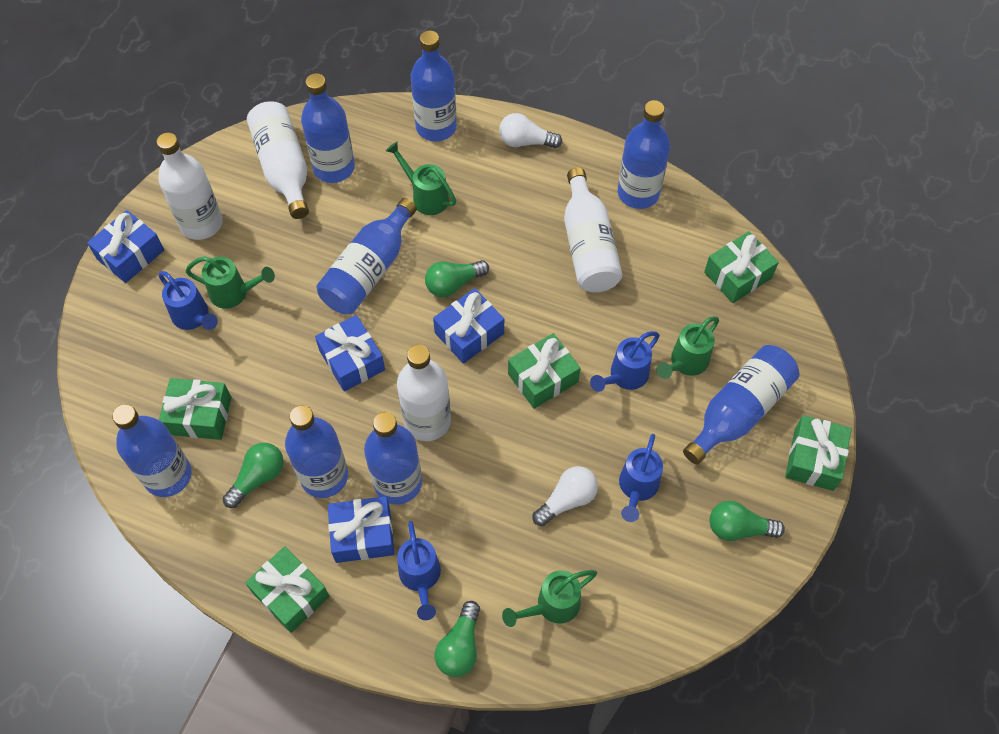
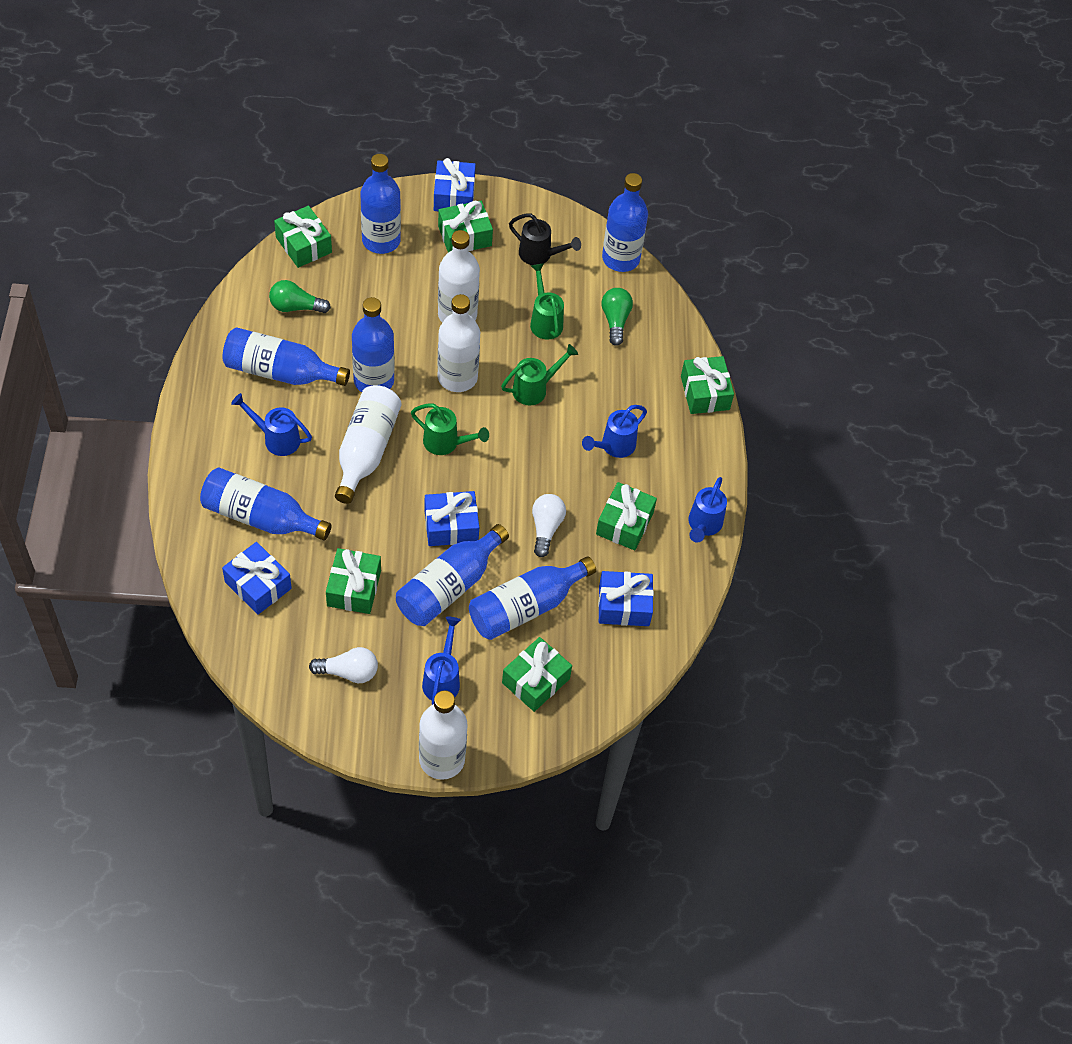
black watering can: 0 -> 1
blue bottle: 8 -> 7
green gift: 5 -> 6
green light bulb: 4 -> 2
green watering can: 4 -> 3

